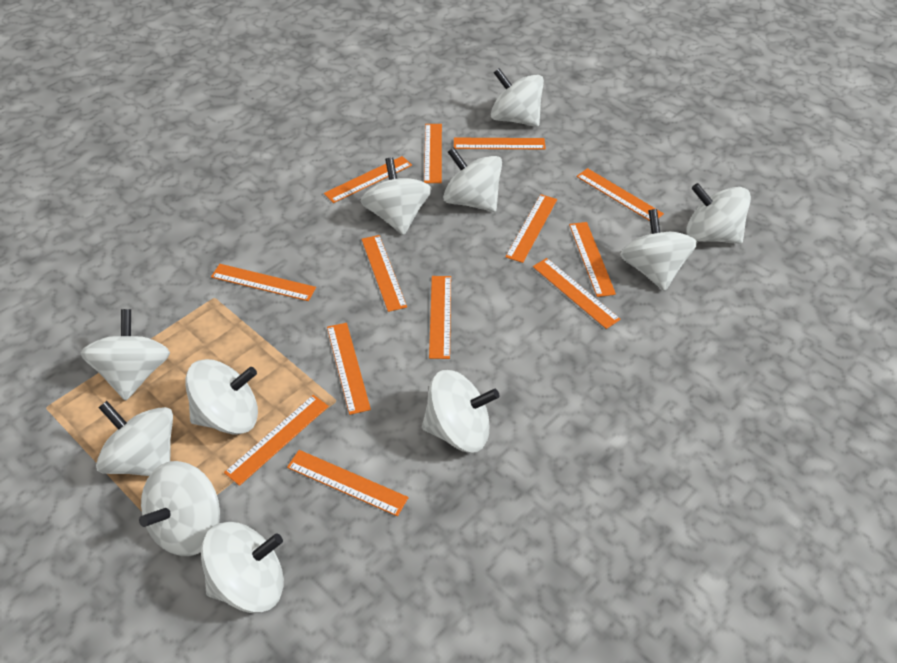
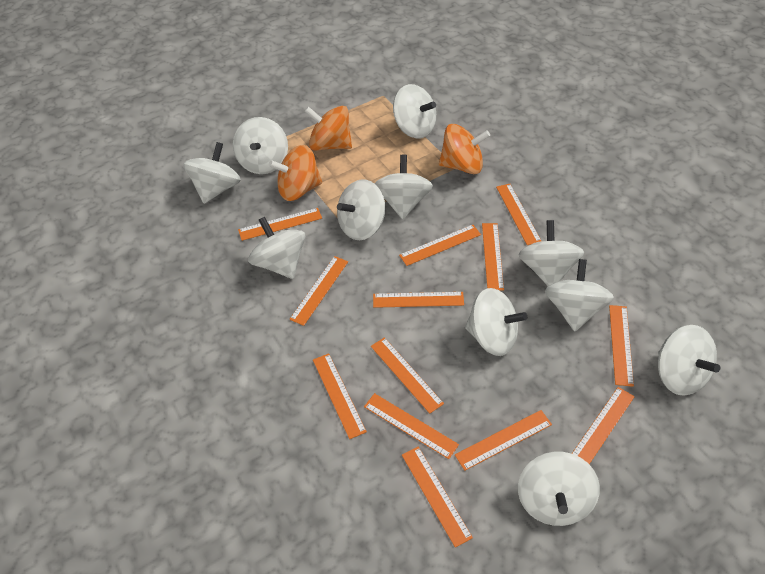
orange spinning top: 0 -> 3

